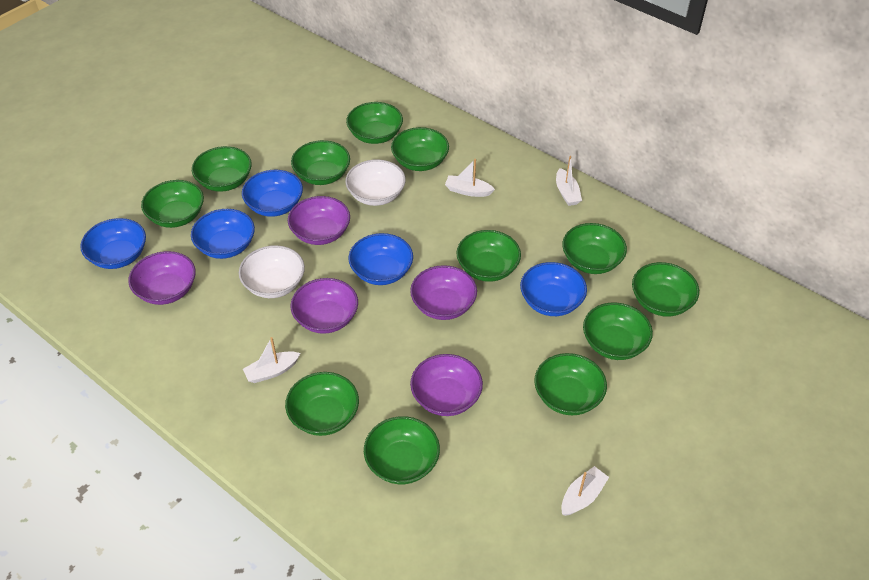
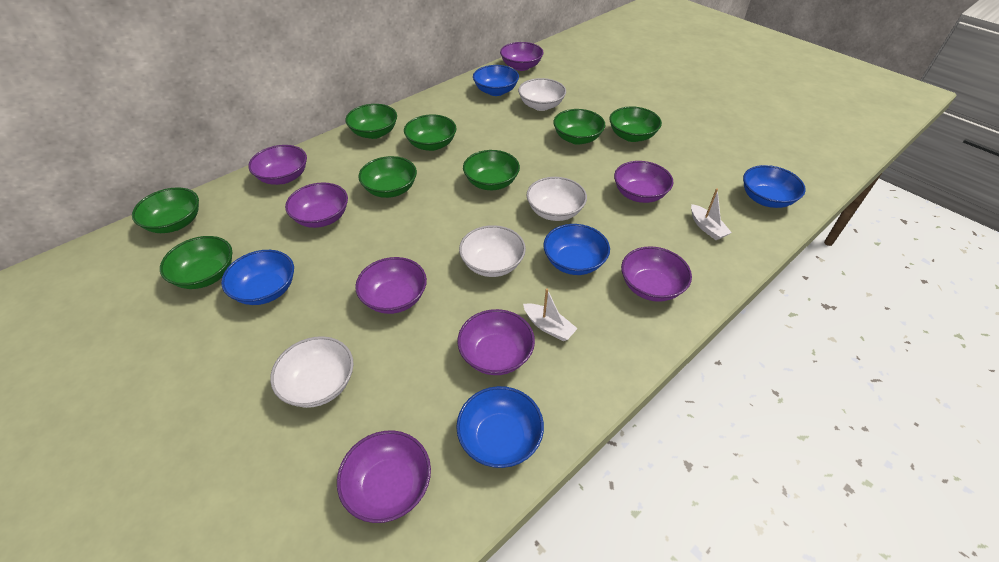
green bowl: 12 -> 8
purple bowl: 5 -> 8
white boat: 4 -> 2
white bowl: 2 -> 4

